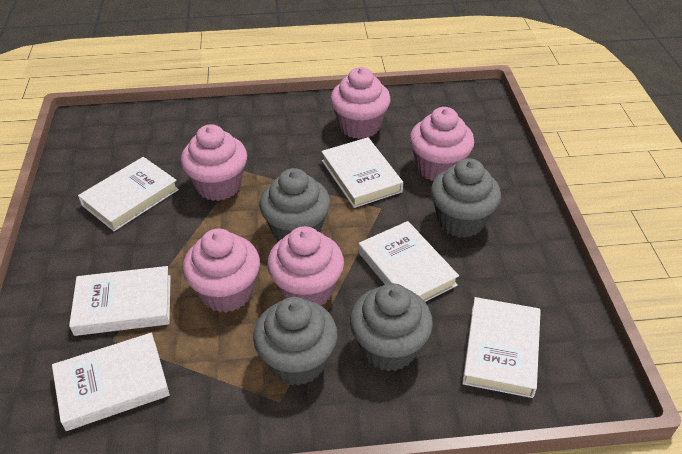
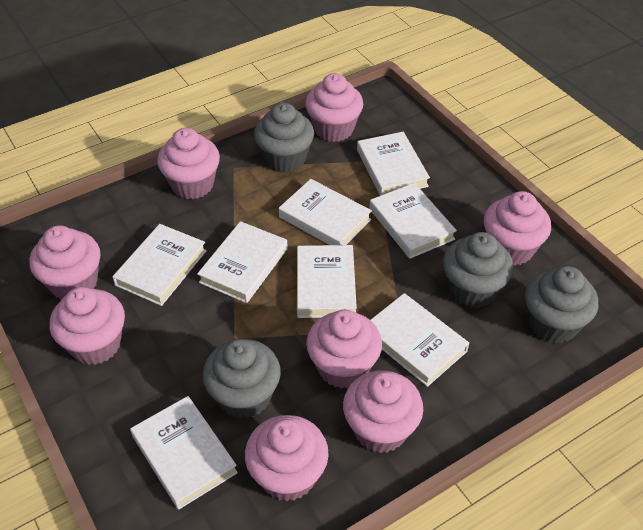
pink cupcake: 5 -> 8
white book: 6 -> 8

